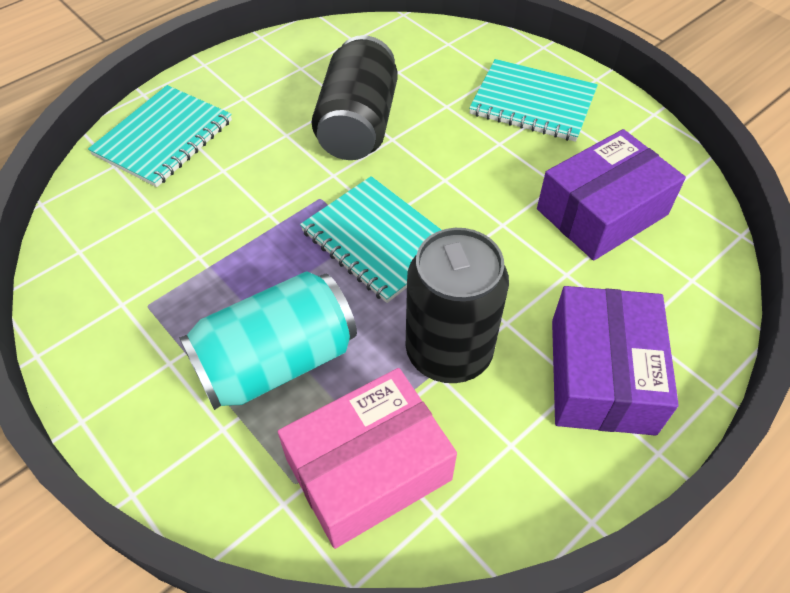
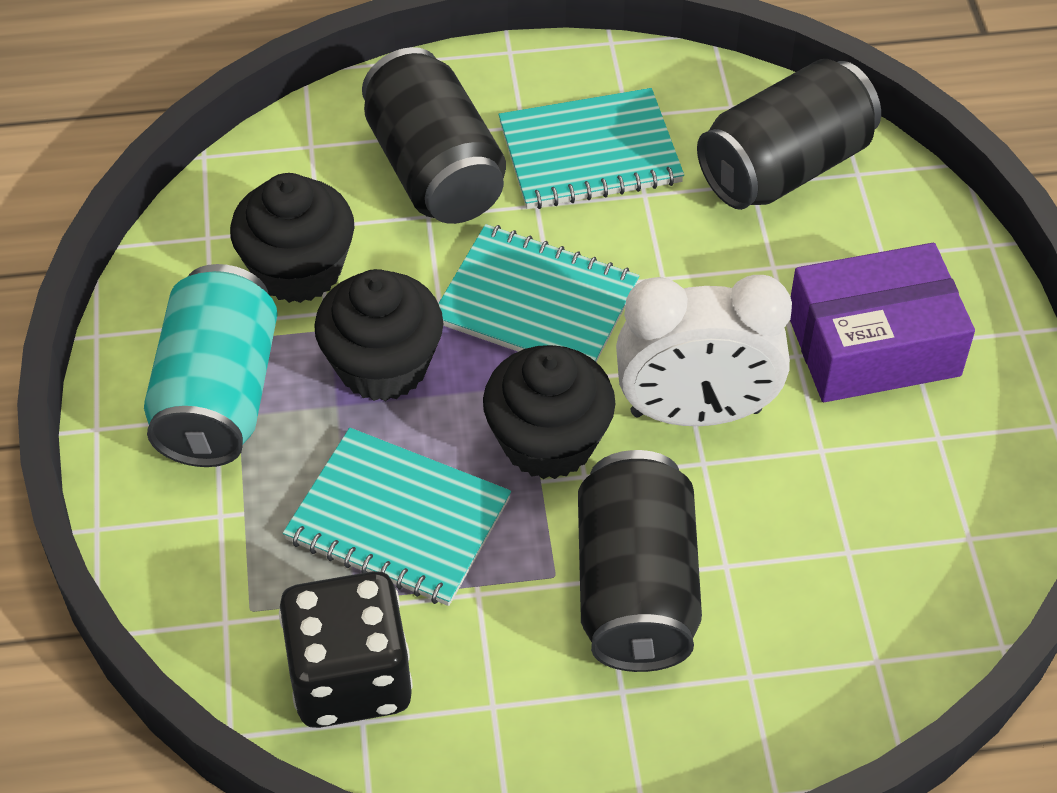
black can: 2 -> 3
black cupcake: 0 -> 3
black dice: 0 -> 1
pink box: 1 -> 0
purple box: 2 -> 1
white clock: 0 -> 1

